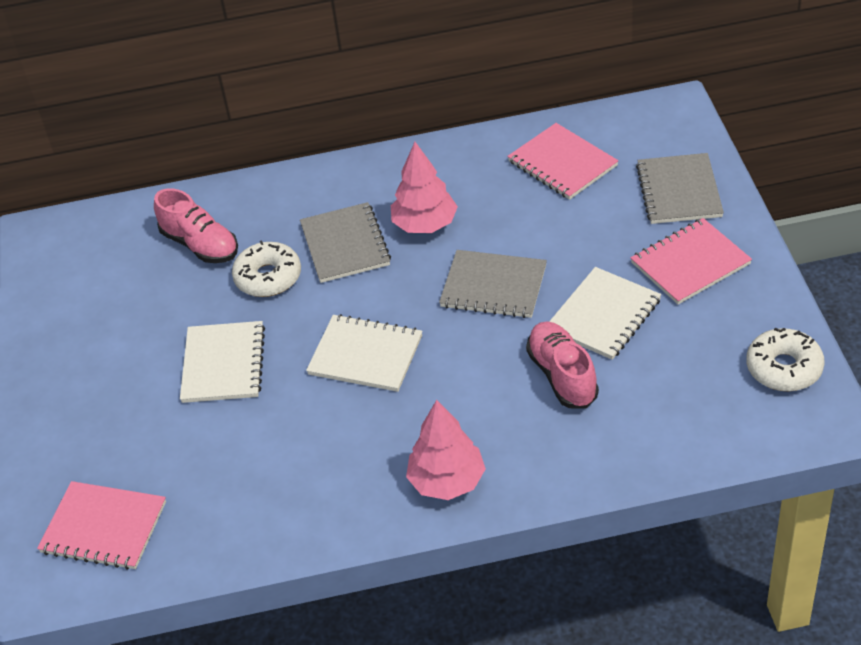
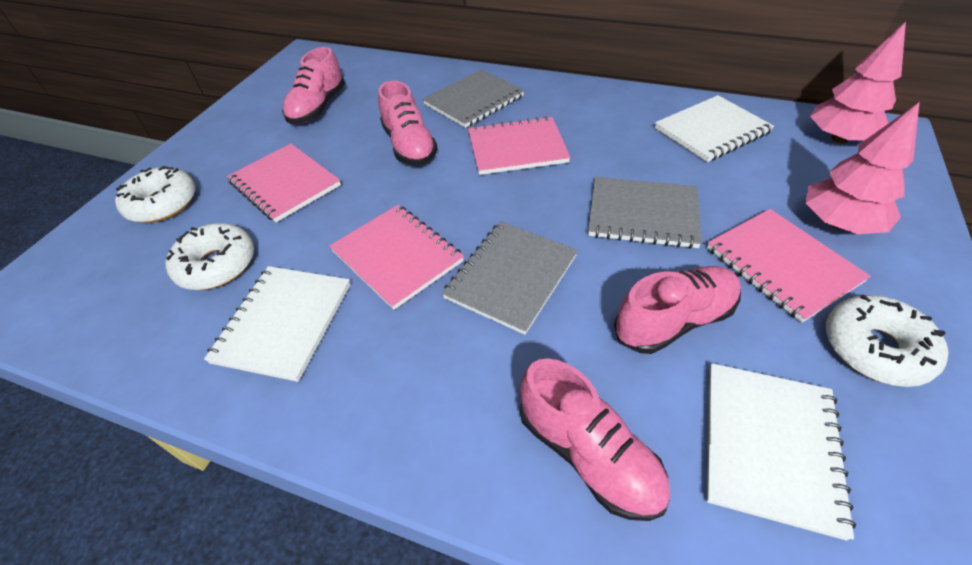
pink notebook: 3 -> 4
pink shoe: 2 -> 4
white donut: 2 -> 3

